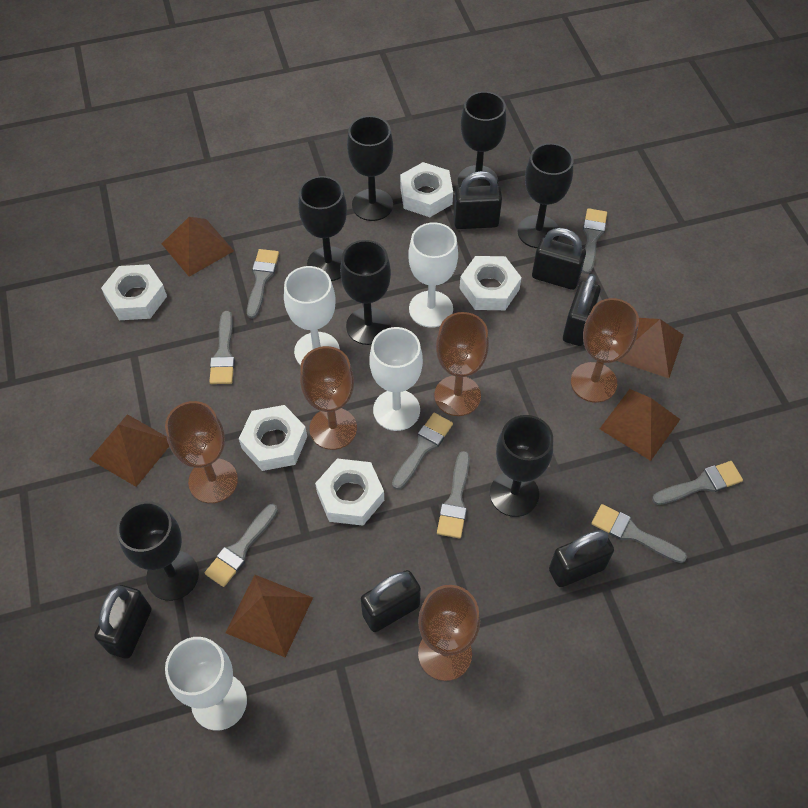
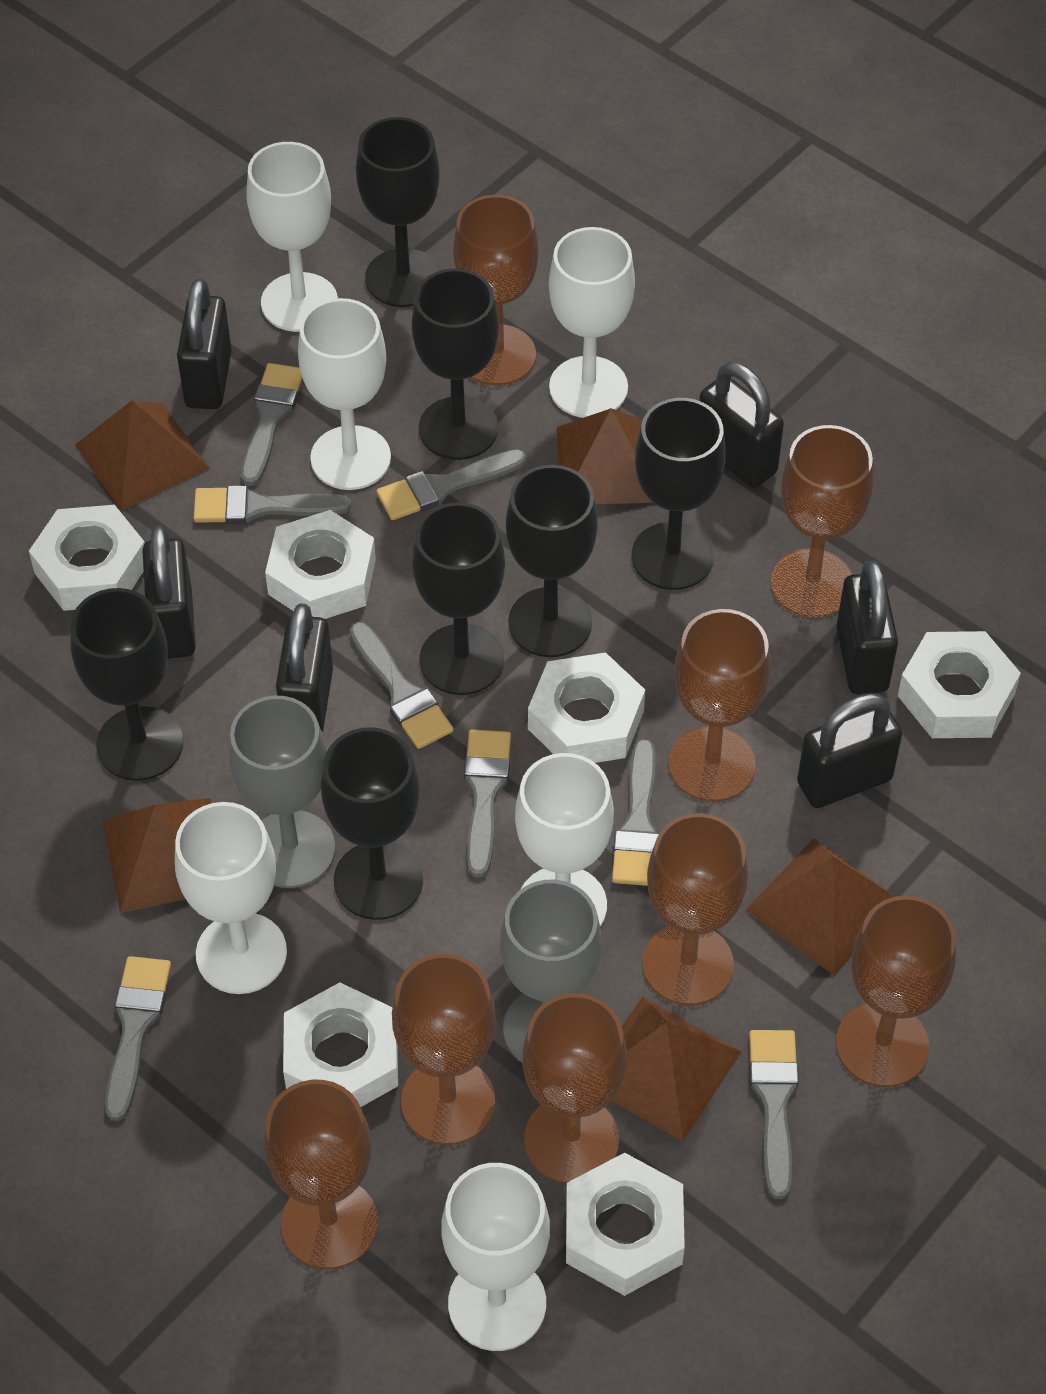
brown goblet: 5 -> 8
grey goblet: 0 -> 2
white goblet: 4 -> 6
white nut: 5 -> 6

